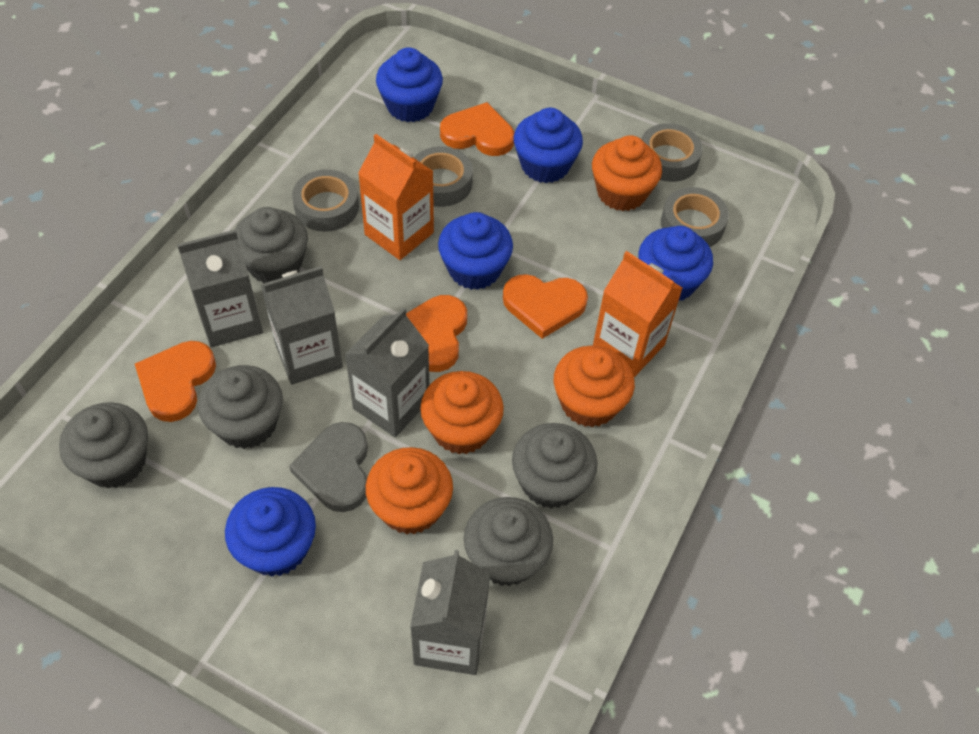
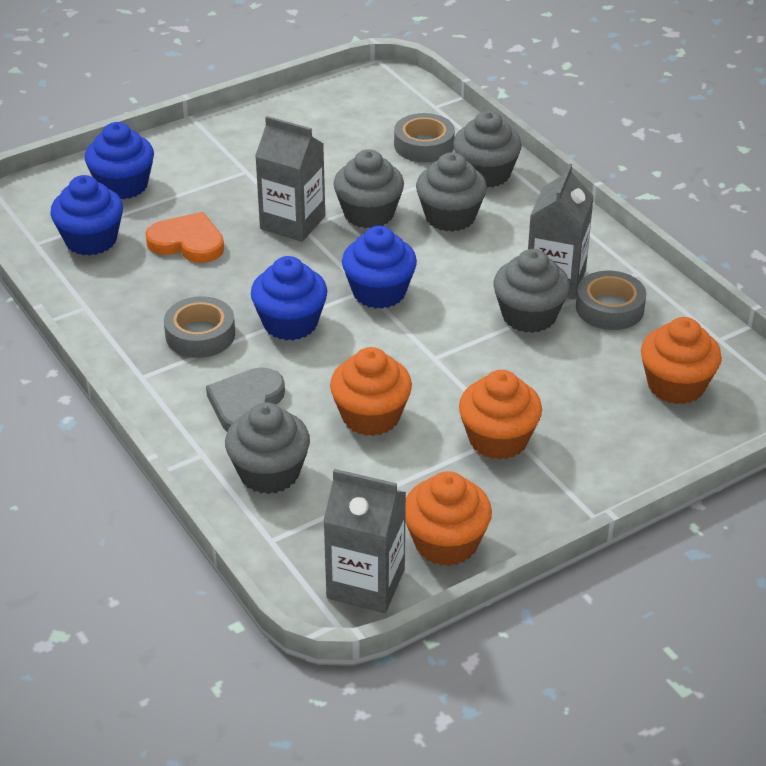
blue cupcake: 5 -> 4
grey carton: 4 -> 3
grey tape: 4 -> 3
orange carton: 2 -> 0
orange heart: 4 -> 1

